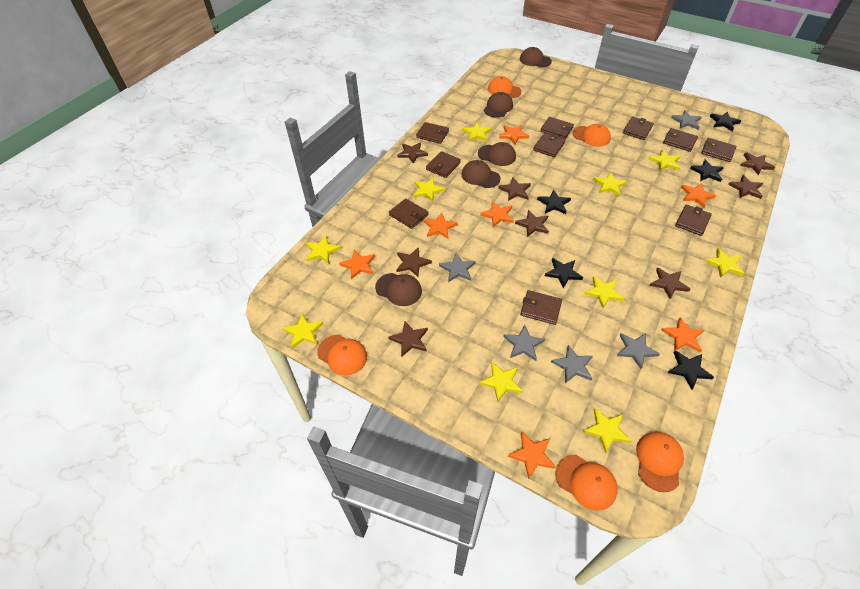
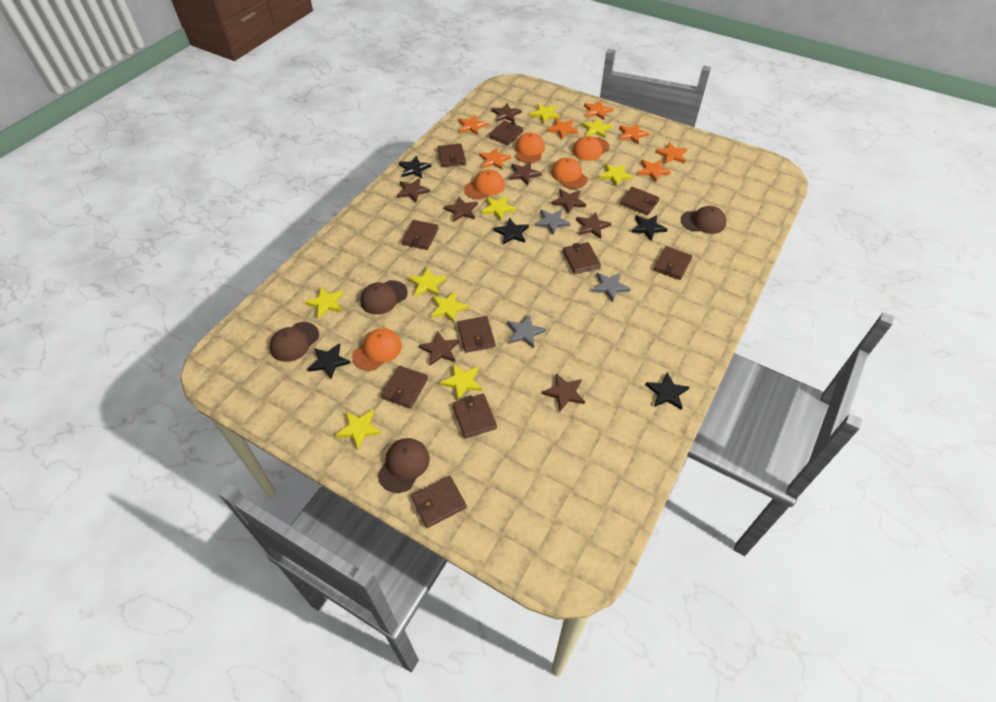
brown cap: 5 -> 4
grey star: 5 -> 3
yellow star: 10 -> 9

